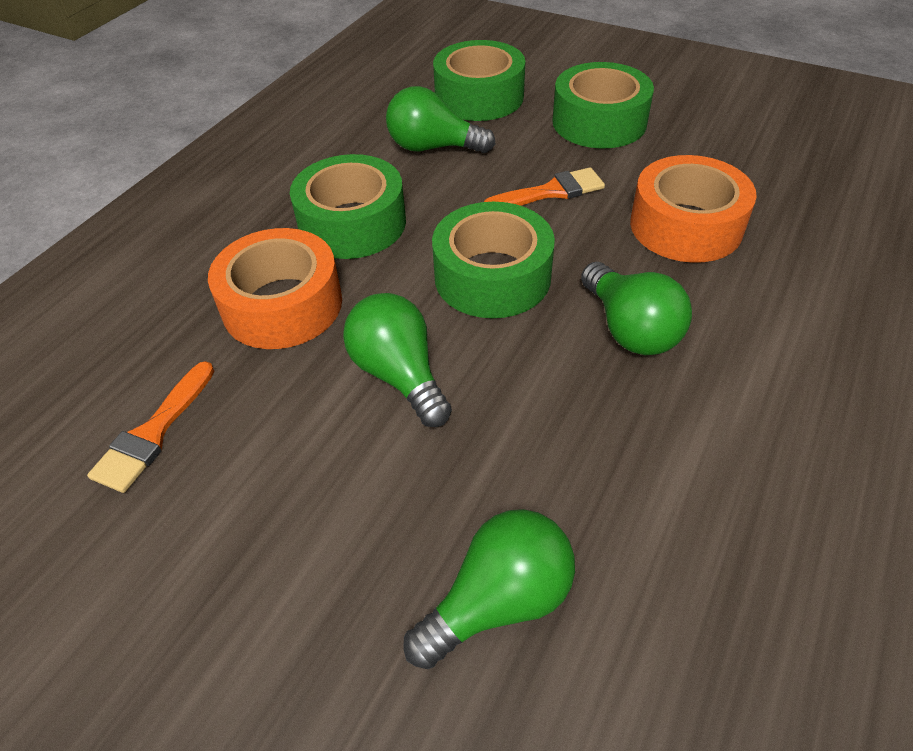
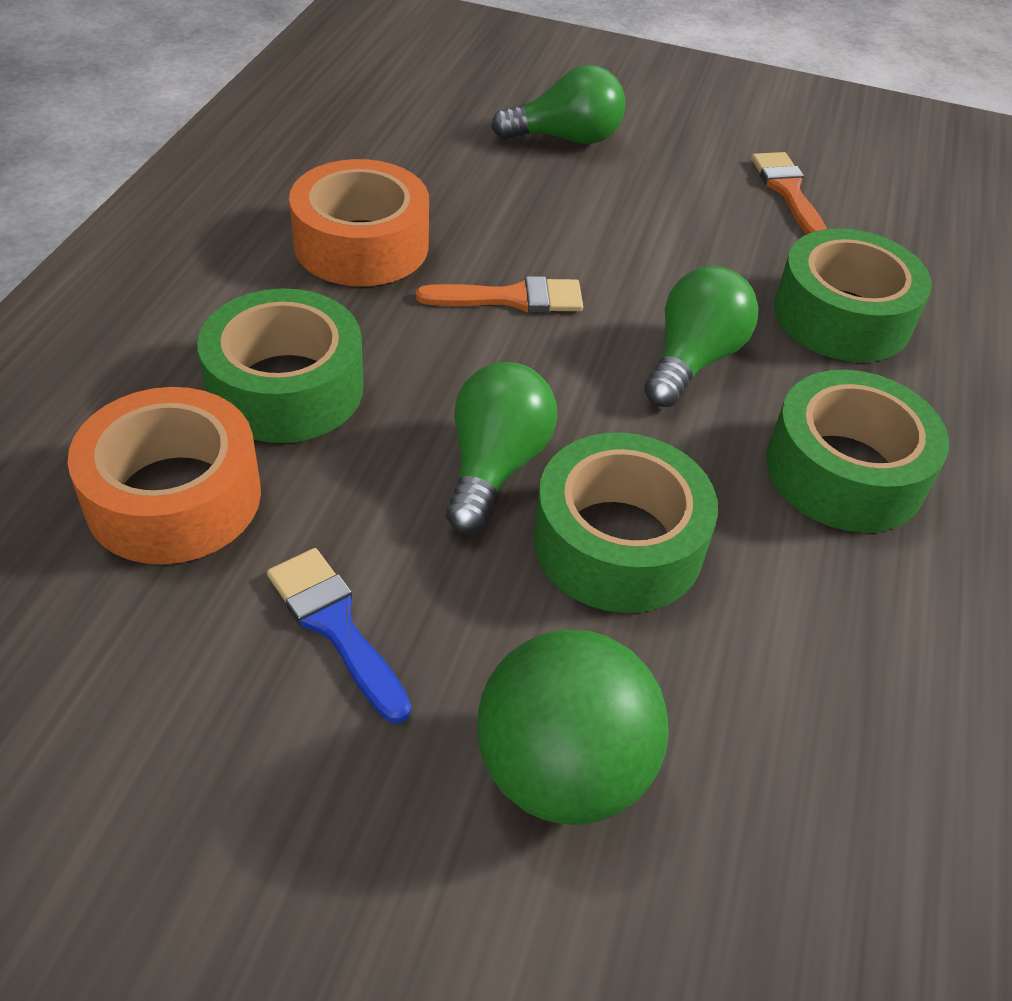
blue brush: 0 -> 1
green ball: 0 -> 1
green light bulb: 4 -> 3

